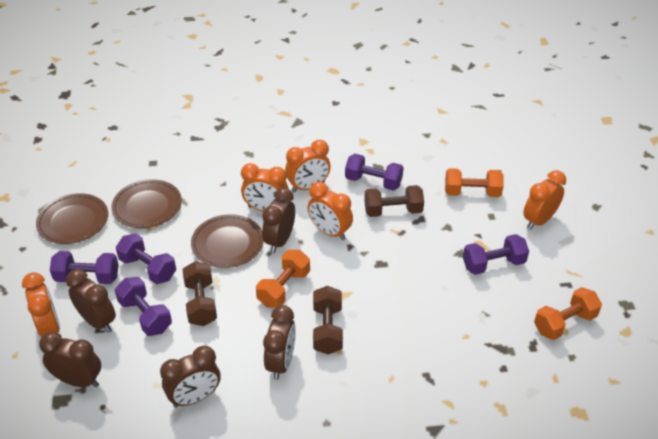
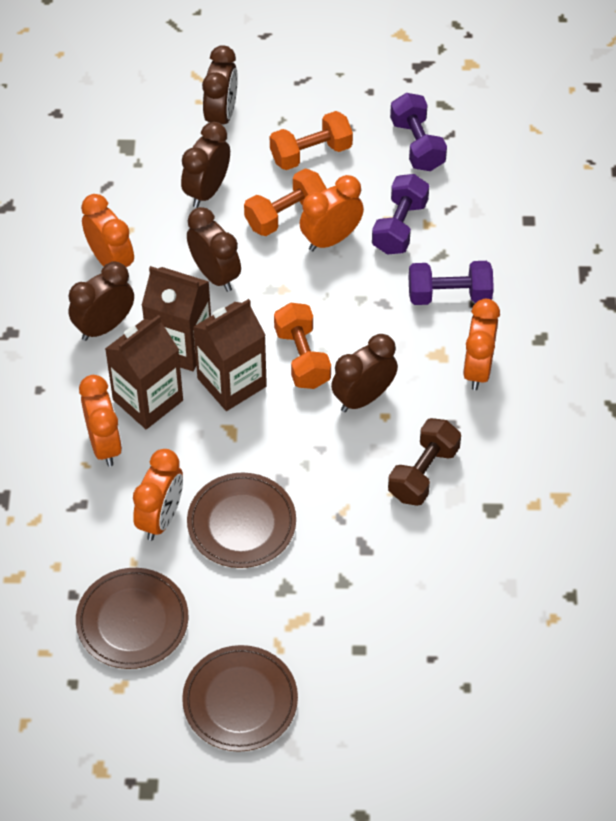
brown carton: 0 -> 3
brown dumbbell: 3 -> 1
purple dumbbell: 5 -> 3

